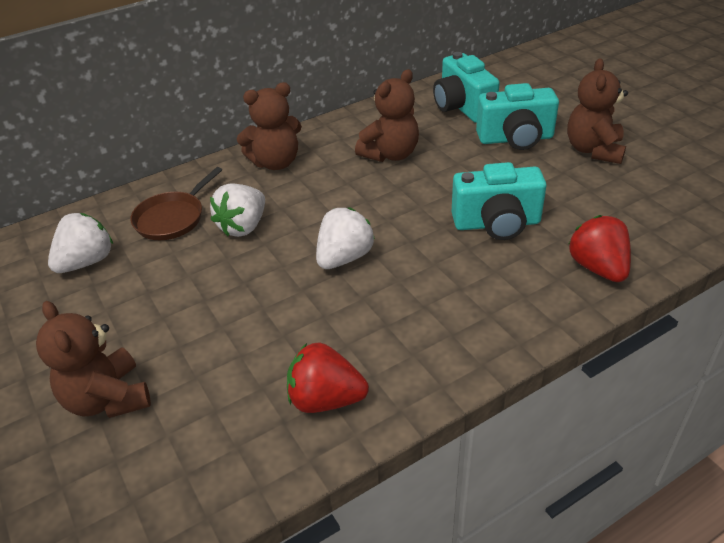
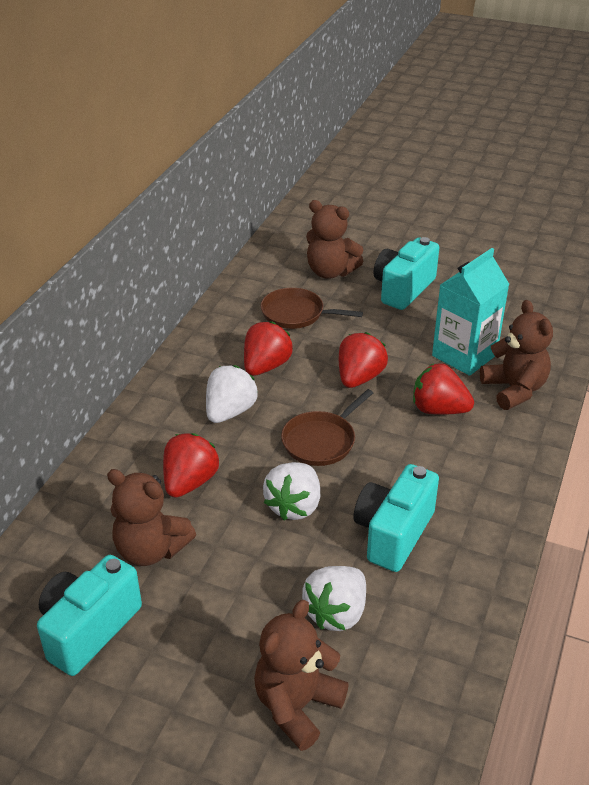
brown pan: 1 -> 2
red strawberry: 2 -> 4
turquoise carton: 0 -> 1

